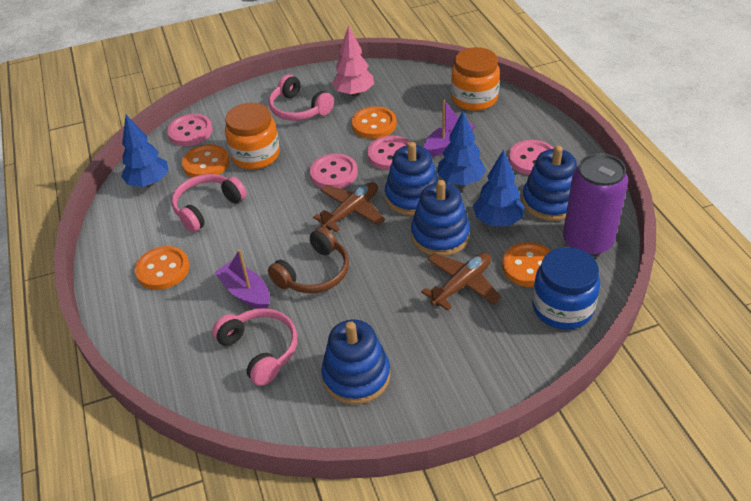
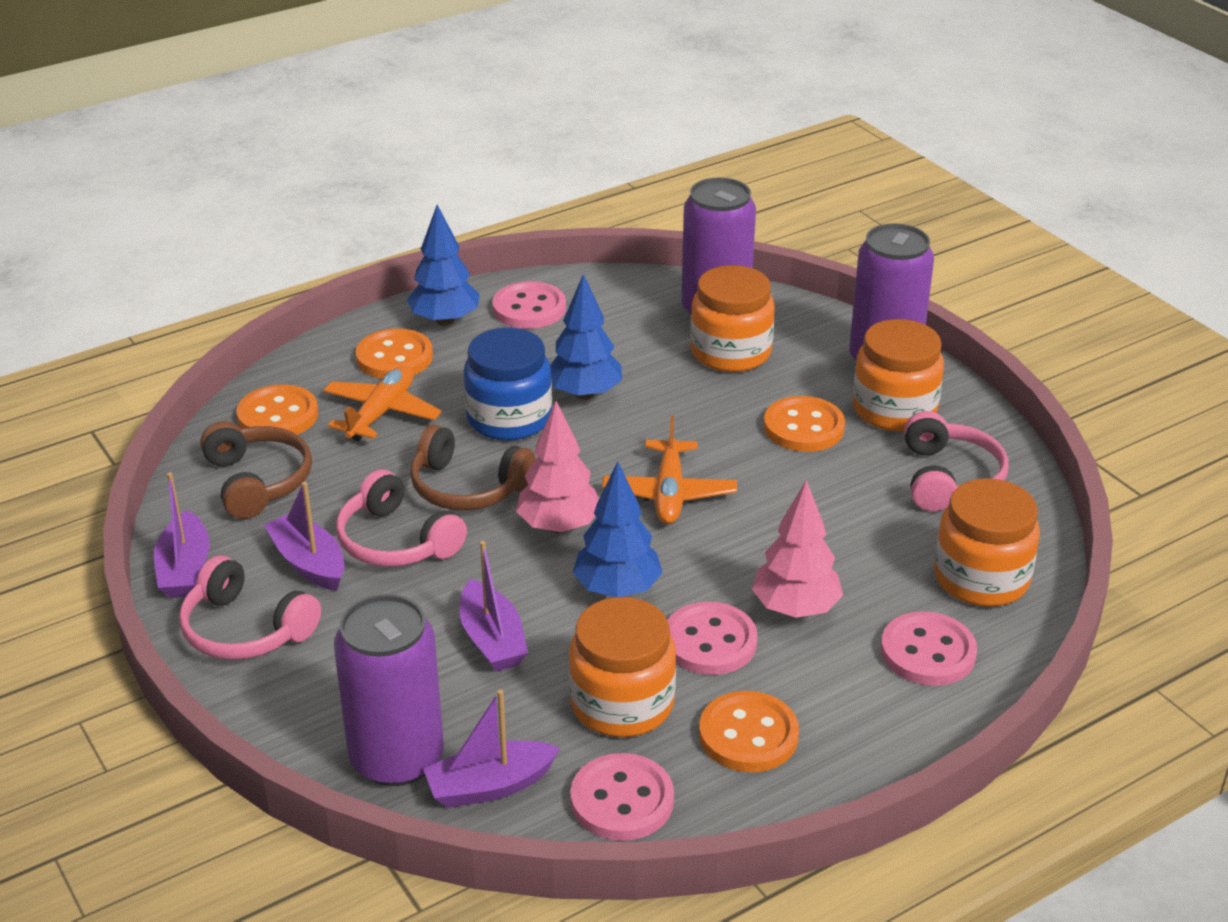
blue stacking toy: 4 -> 0
brown headphones: 1 -> 2
brown plane: 2 -> 0
orange jar: 2 -> 4
orange plane: 0 -> 2
pink tree: 1 -> 2
purple boat: 2 -> 4
purple can: 1 -> 3

